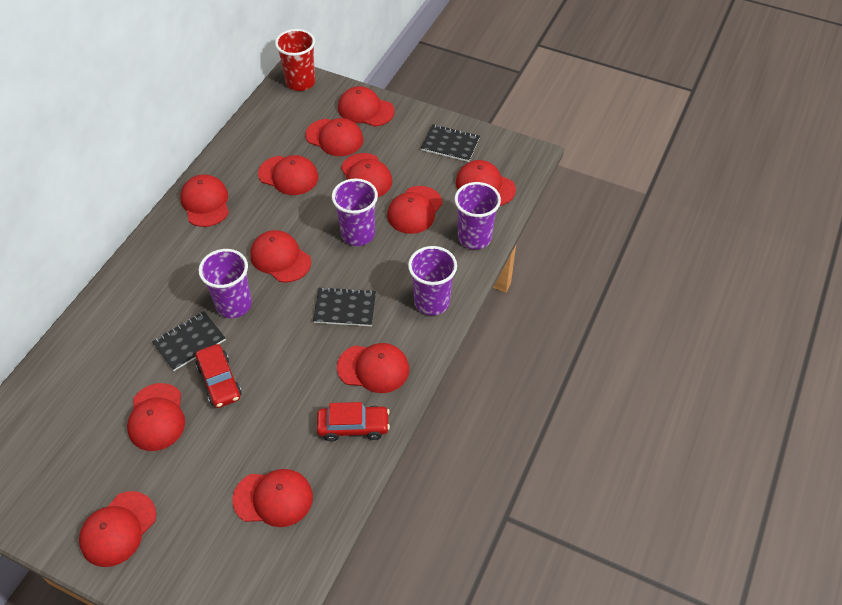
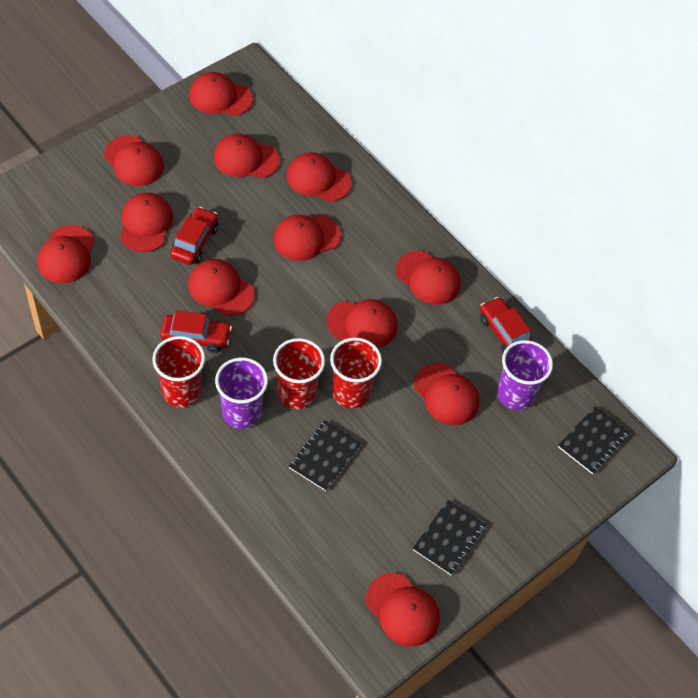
purple cup: 4 -> 2
red car: 2 -> 3
red cup: 1 -> 3

